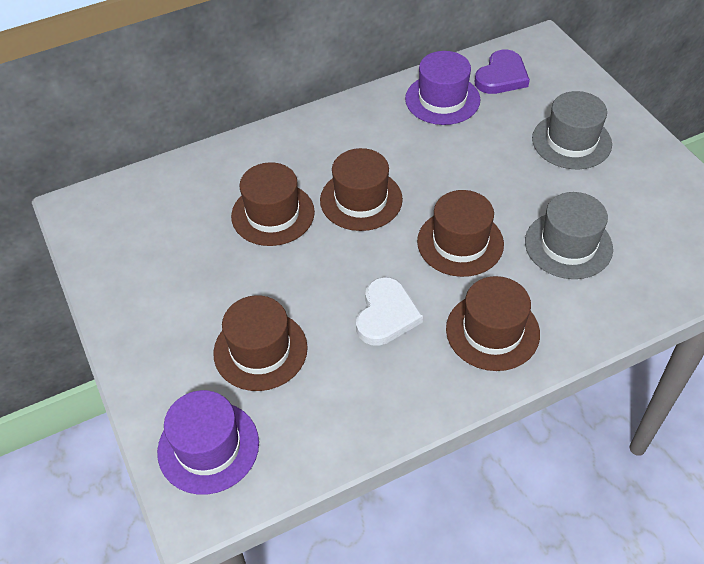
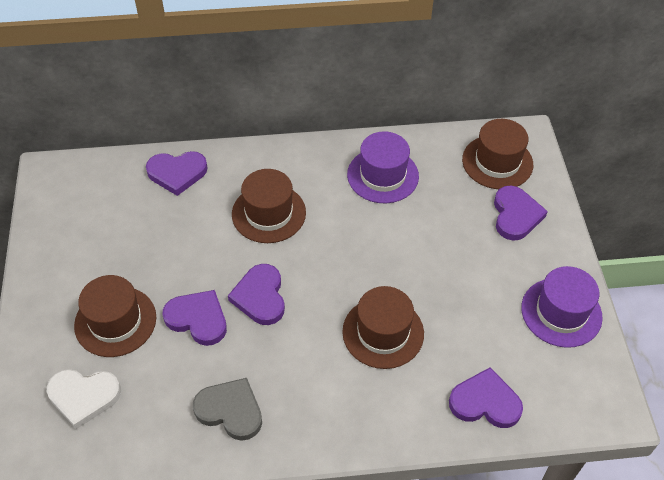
brown hat: 5 -> 4
grey hat: 2 -> 0
grey heart: 0 -> 1
purple heart: 1 -> 5

